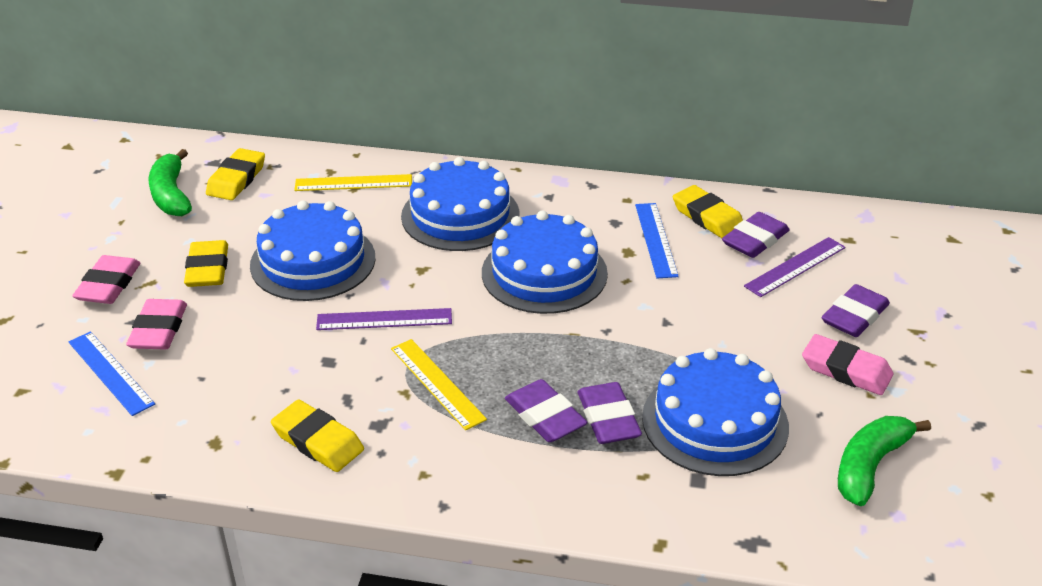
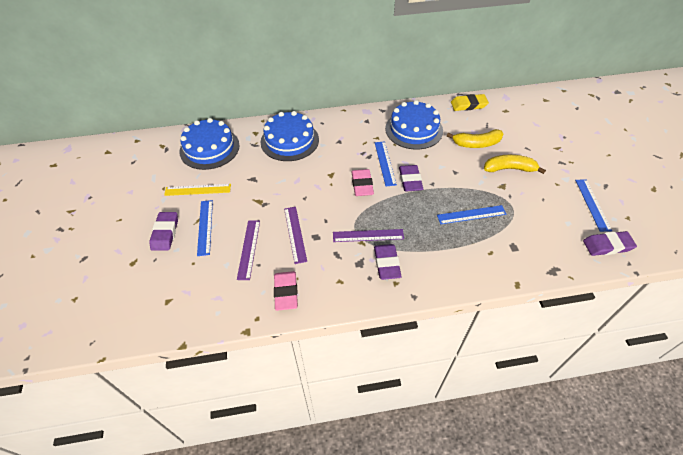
blue cake: 4 -> 3
blue ruler: 2 -> 4
green banana: 2 -> 0
pink eraser: 3 -> 2
purple ruler: 2 -> 3
yellow banana: 0 -> 2
yellow eraser: 4 -> 1
yellow ruler: 2 -> 1

